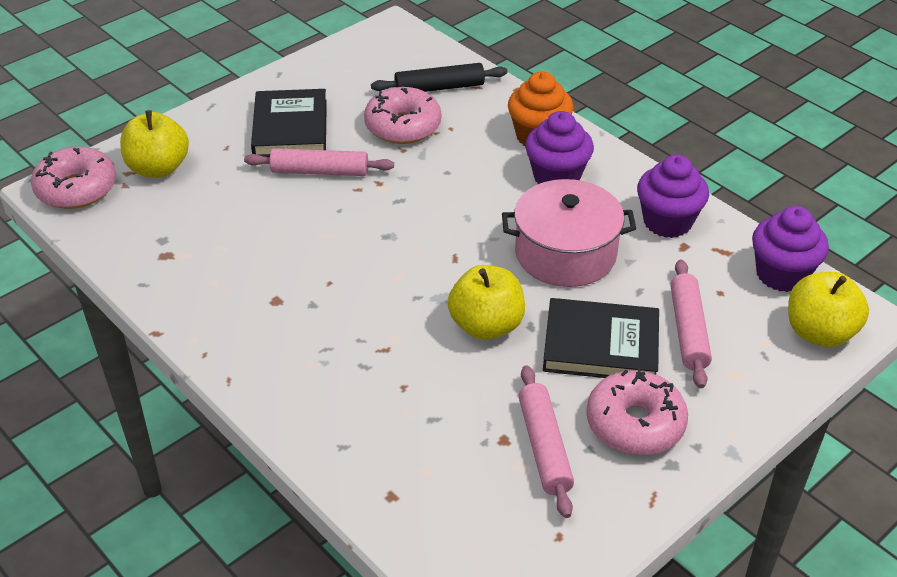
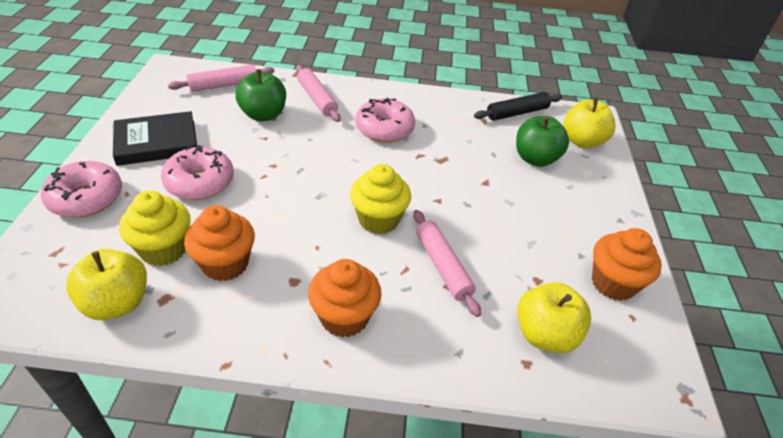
black book: 2 -> 1
green apple: 0 -> 2
orange cupcake: 1 -> 3
pink pot: 1 -> 0
purple cupcake: 3 -> 0
yellow cupcake: 0 -> 2

